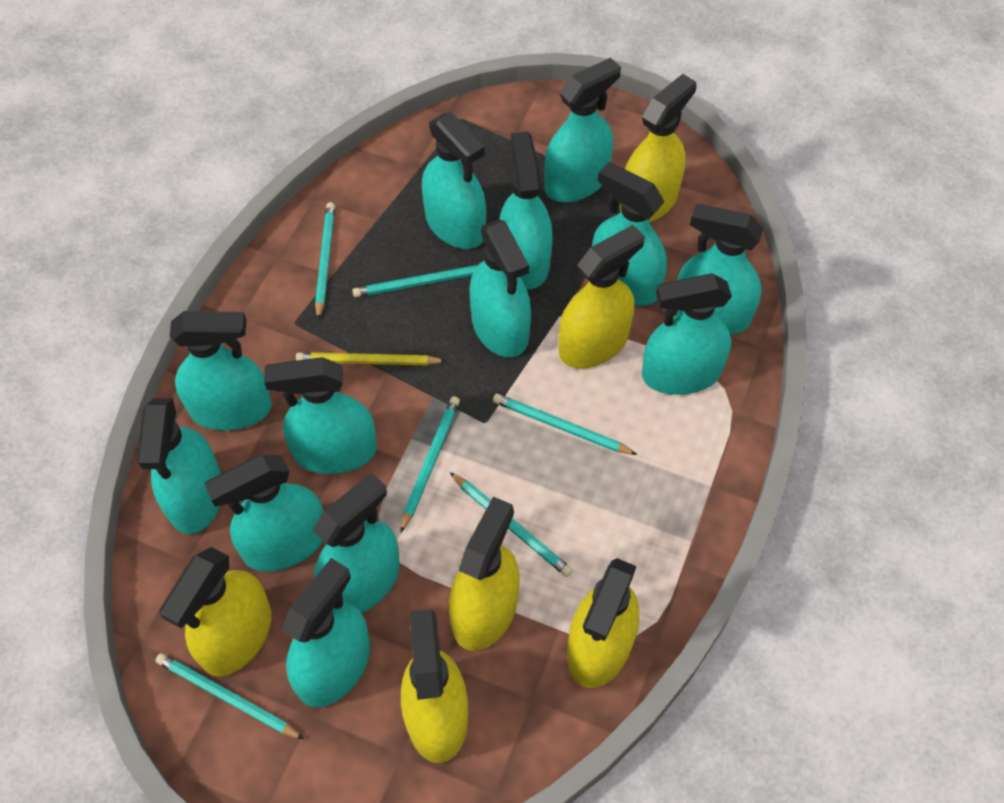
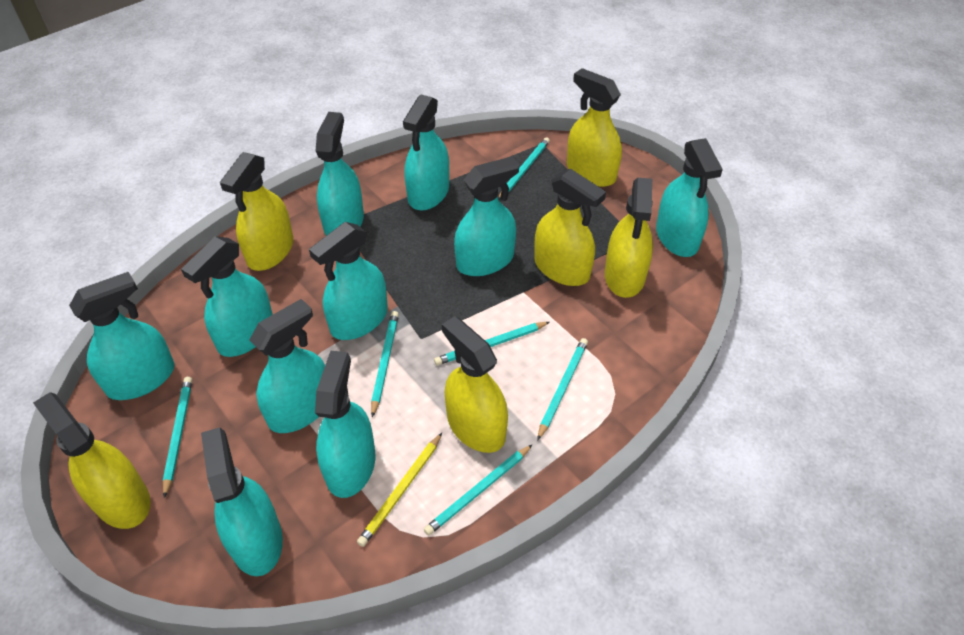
turquoise spray bottle: 13 -> 10

